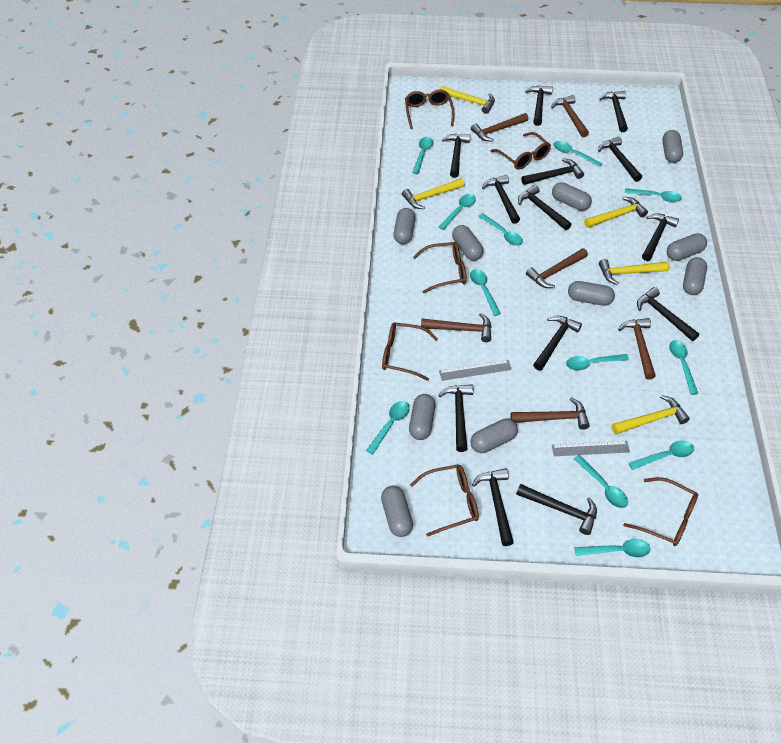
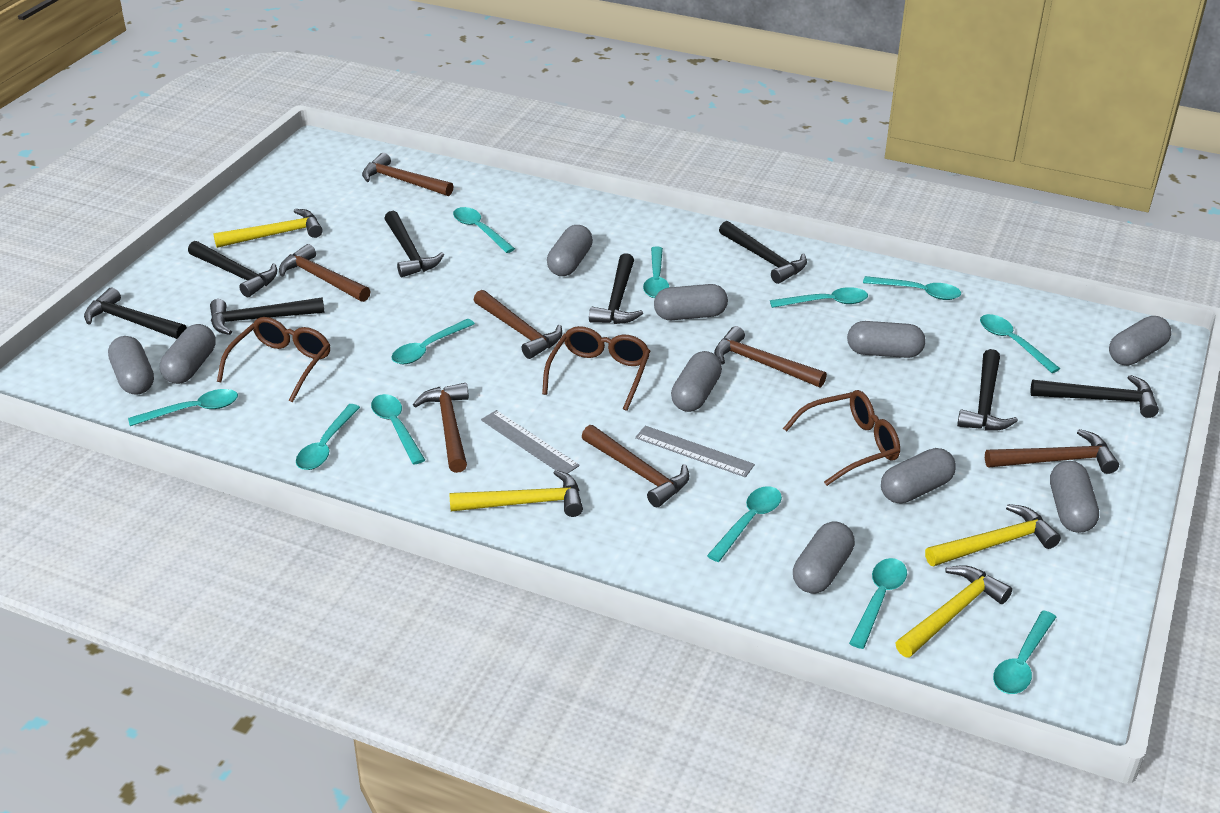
black hammer: 13 -> 8
brown glasses: 6 -> 3
brown hammer: 6 -> 7
yellow hammer: 5 -> 4

